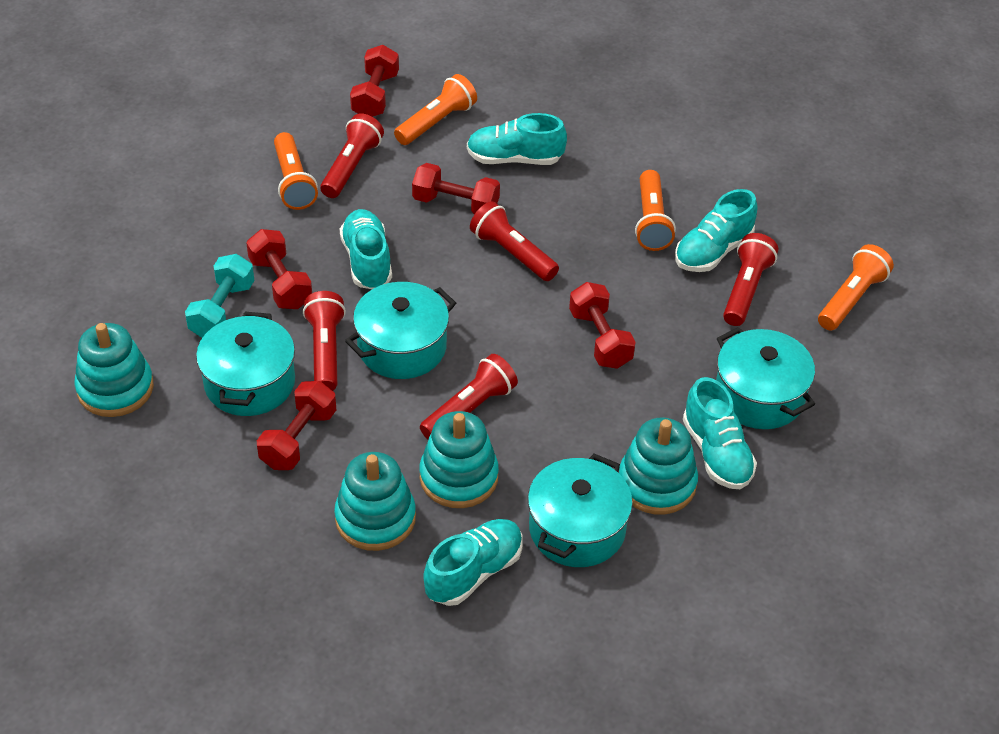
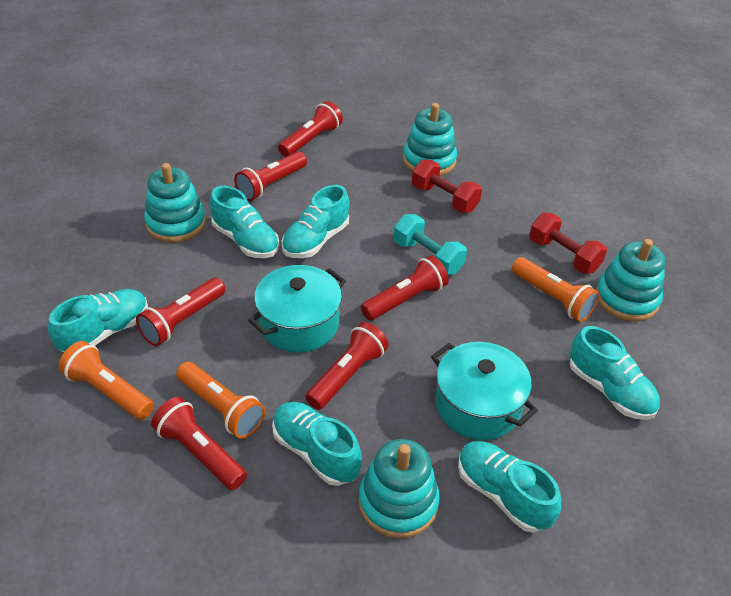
orange flashlight: 4 -> 3
red dumbbell: 5 -> 2
red flashlight: 5 -> 6
turquoise pot: 4 -> 2
turquoise shoe: 5 -> 6

